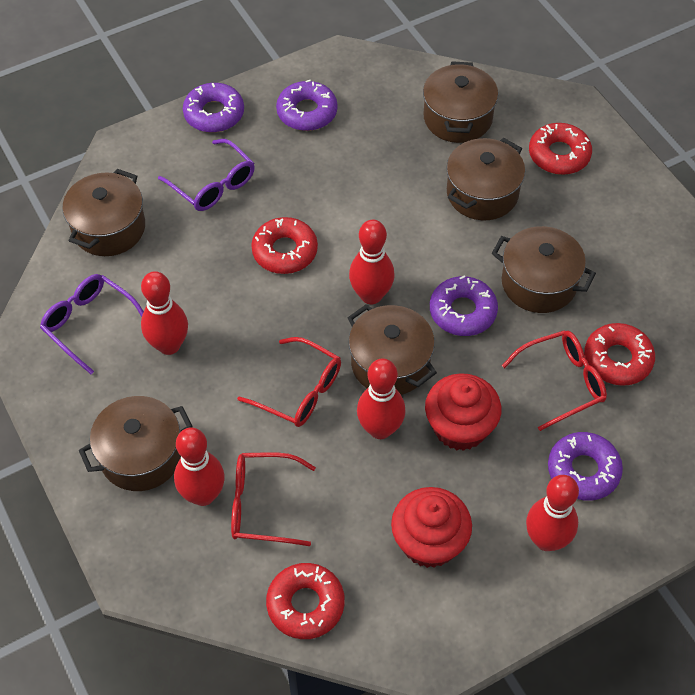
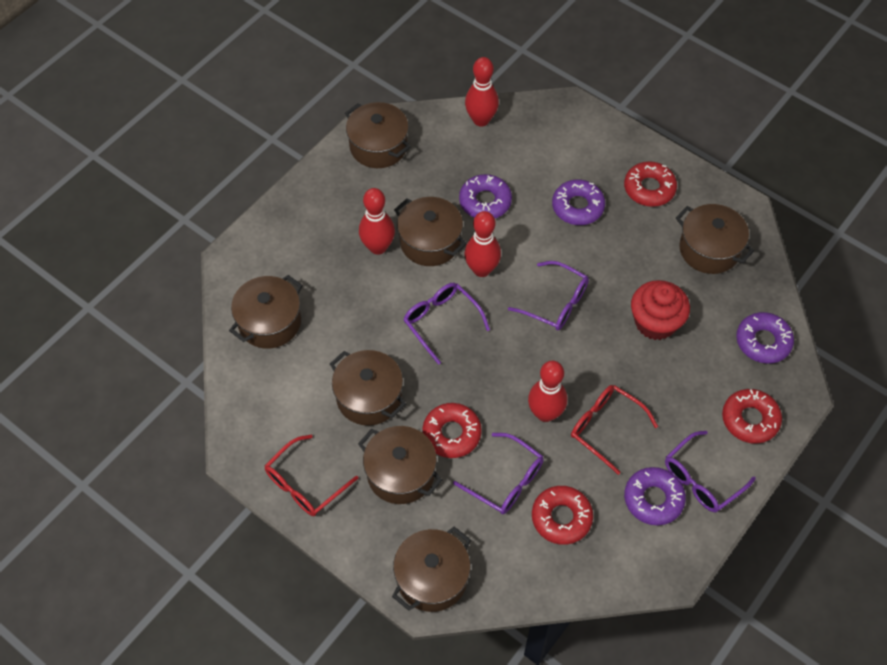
brown pot: 6 -> 7
purple glasses: 2 -> 4
red bowling pin: 5 -> 4
red cupcake: 2 -> 1
red glasses: 3 -> 2

